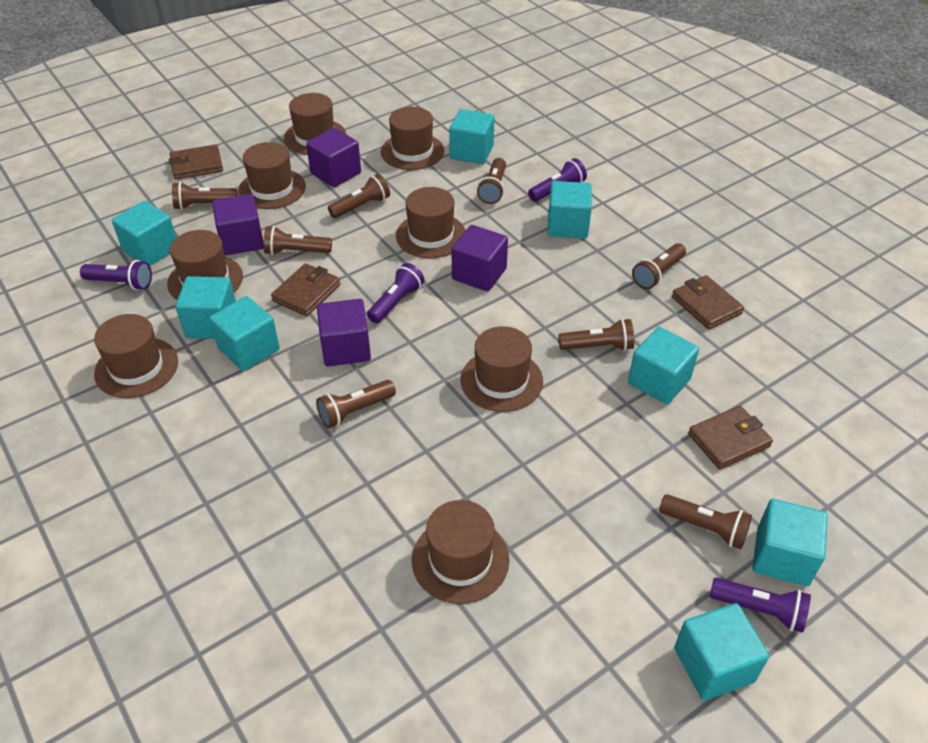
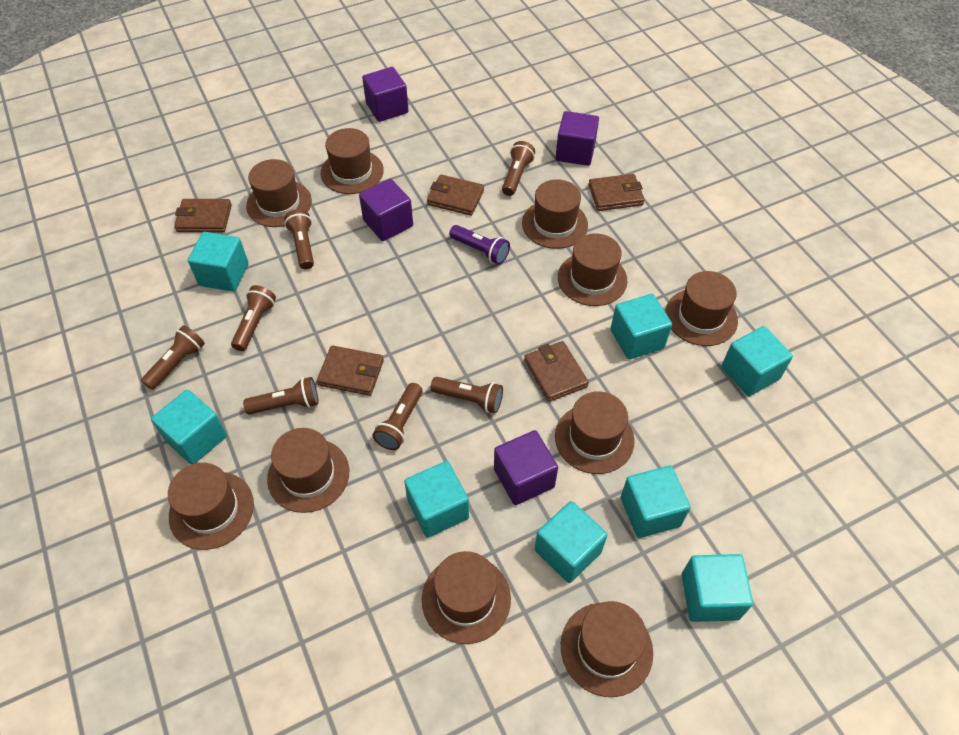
brown flashlight: 8 -> 7
brown hat: 8 -> 10
brown wallet: 4 -> 5
purple flashlight: 4 -> 1

